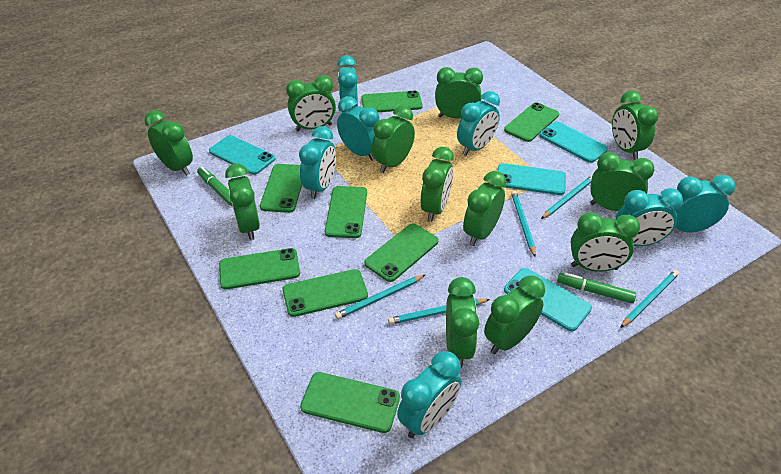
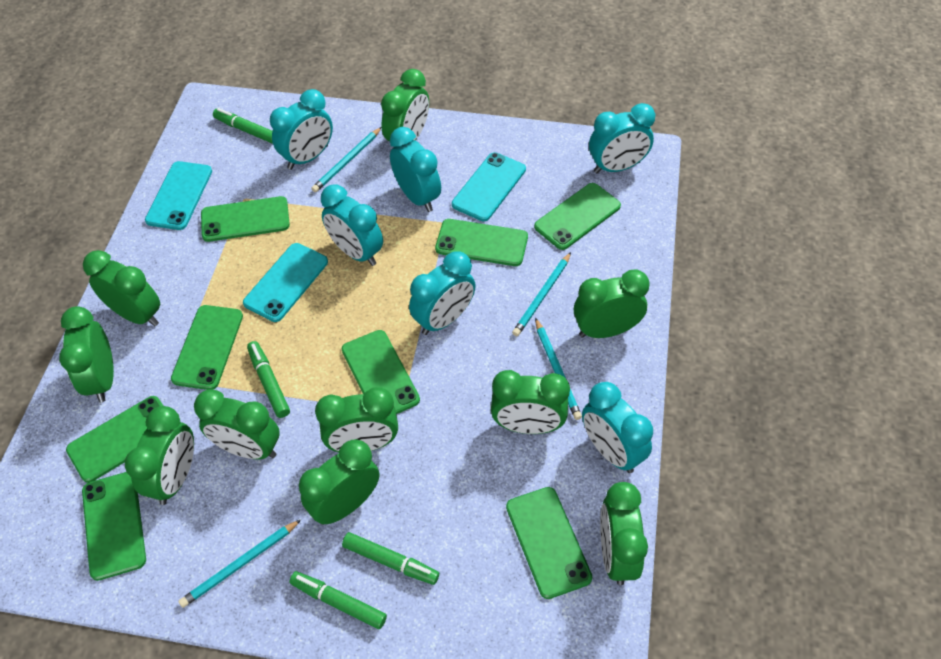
green clock: 12 -> 10
green marker: 2 -> 4
turquoise clock: 7 -> 6
turquoise pencil: 5 -> 4
turquoise phone: 4 -> 3

